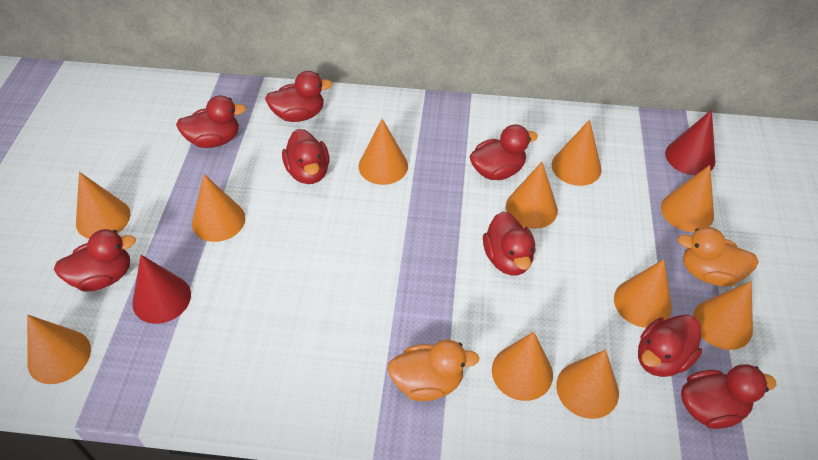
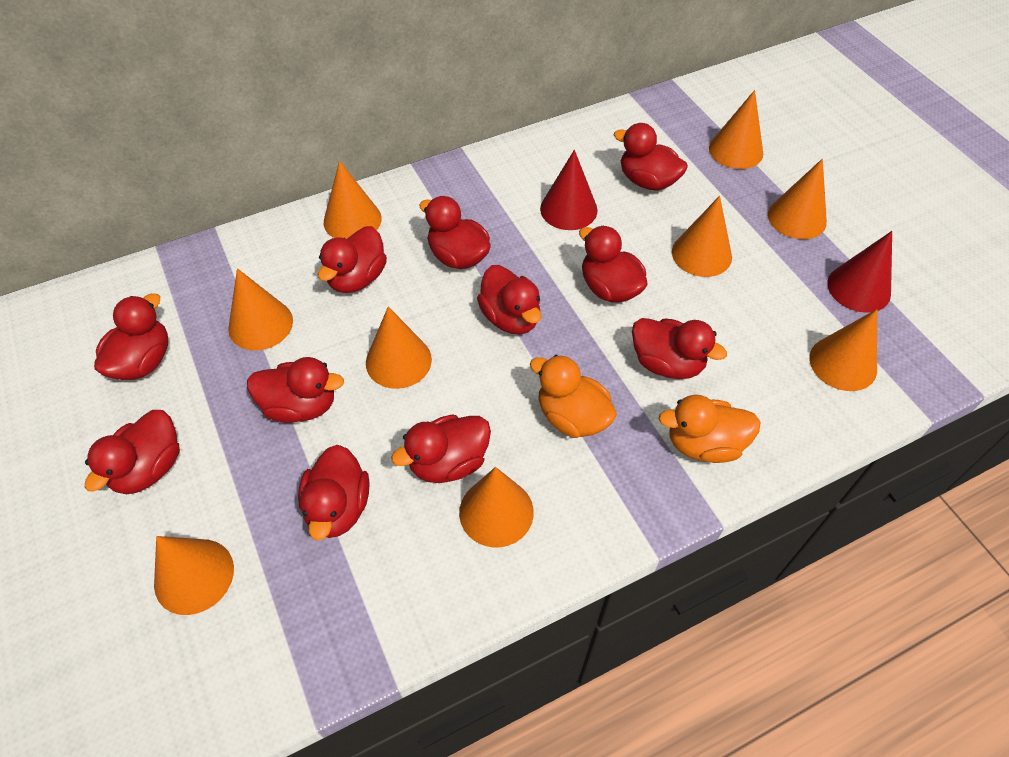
orange cone: 11 -> 9
red duck: 8 -> 11

